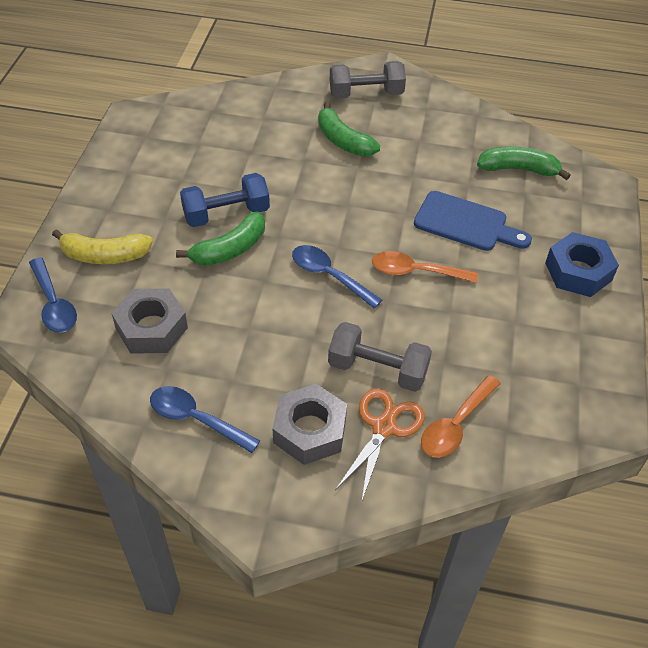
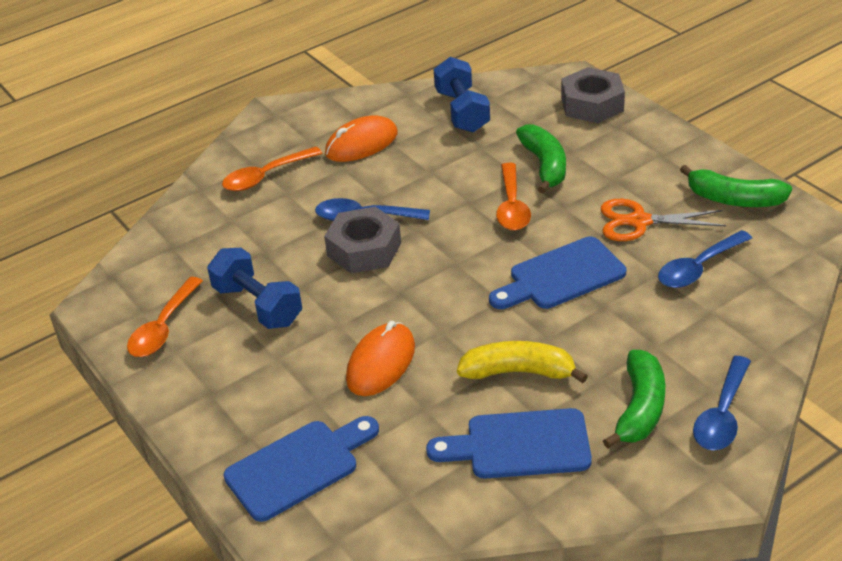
blue cutting board: 1 -> 3
blue dumbbell: 1 -> 2
blue nut: 1 -> 0
grey dumbbell: 2 -> 0
orange mouse: 0 -> 2
orange spoon: 2 -> 3

